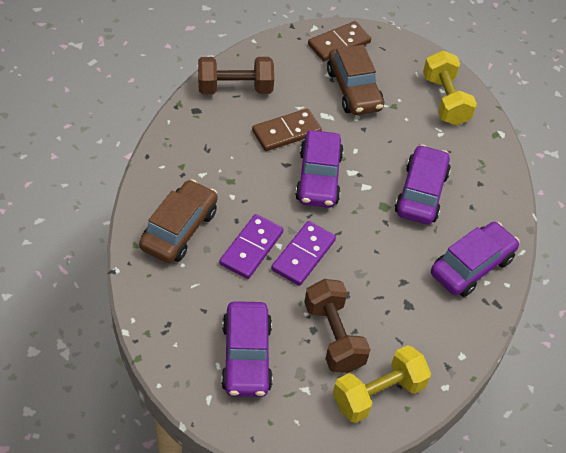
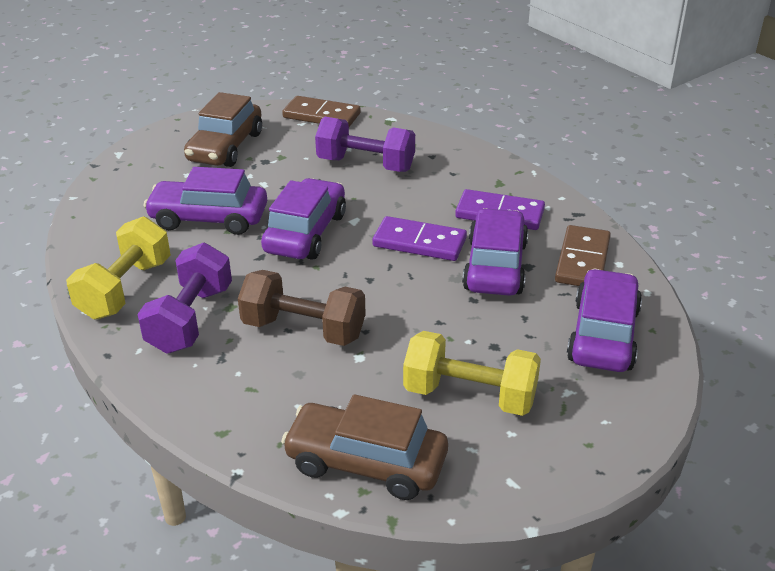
brown dumbbell: 2 -> 1
purple dumbbell: 0 -> 2

